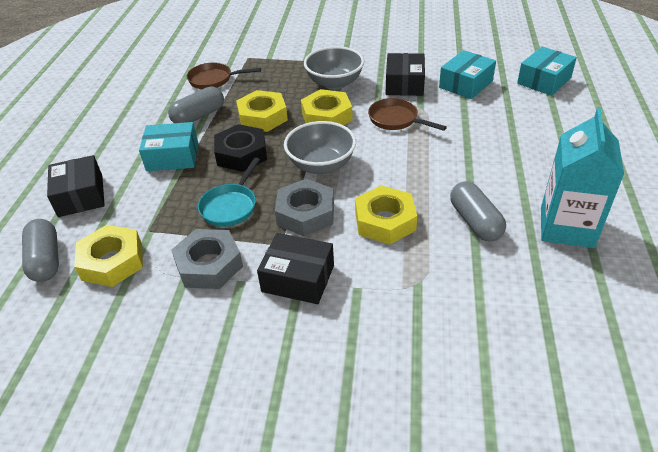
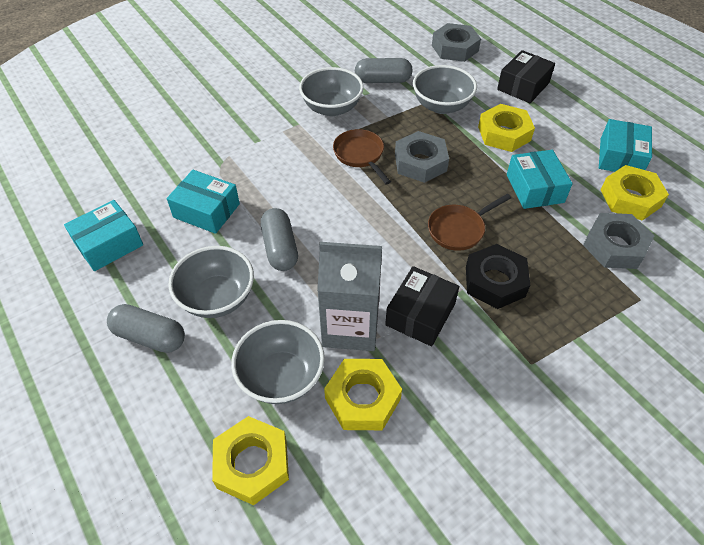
black box: 3 -> 2
grey bowl: 2 -> 4
grey carton: 0 -> 1
grey nut: 2 -> 3
turquoise box: 3 -> 4
turquoise carton: 1 -> 0
turquoise pan: 1 -> 0

